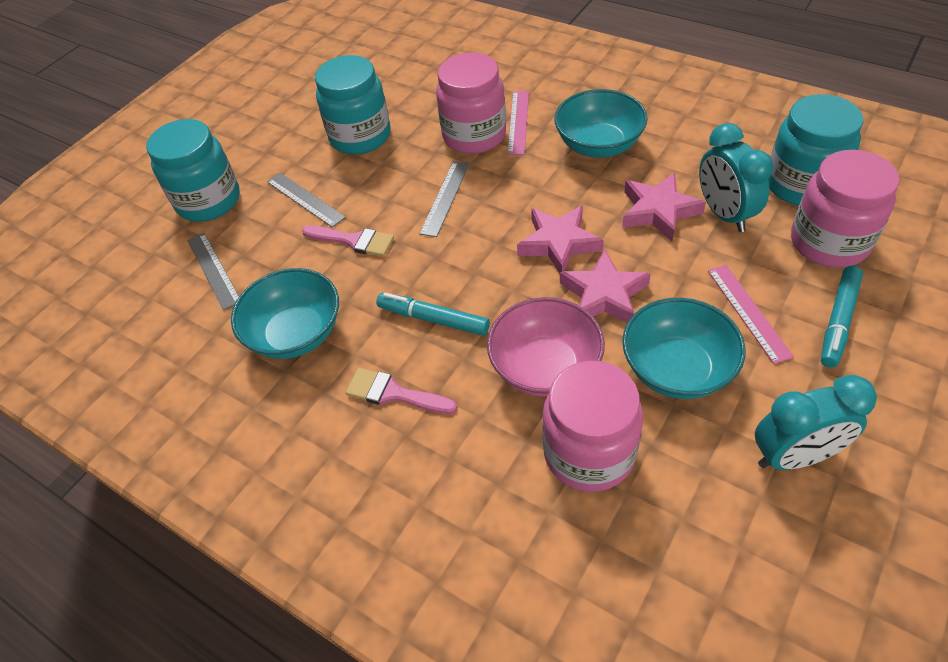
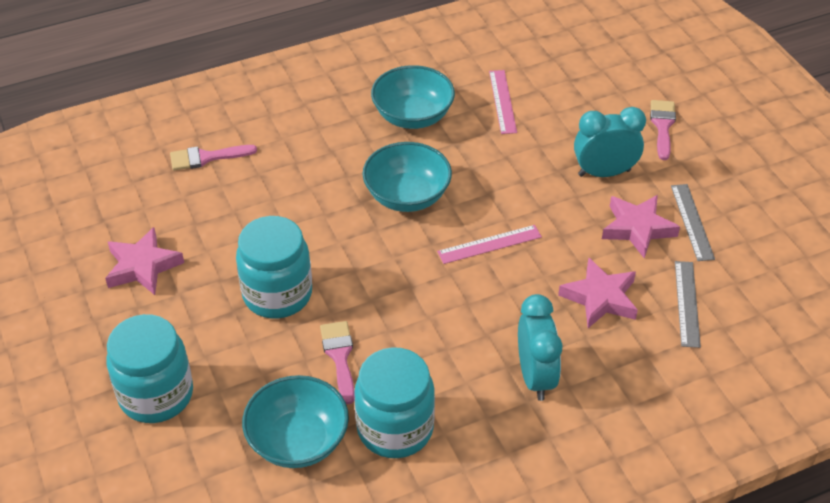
grey ruler: 3 -> 2
pink bowl: 1 -> 0
pink brush: 2 -> 3
pink jar: 3 -> 0
turquoise marker: 2 -> 0

